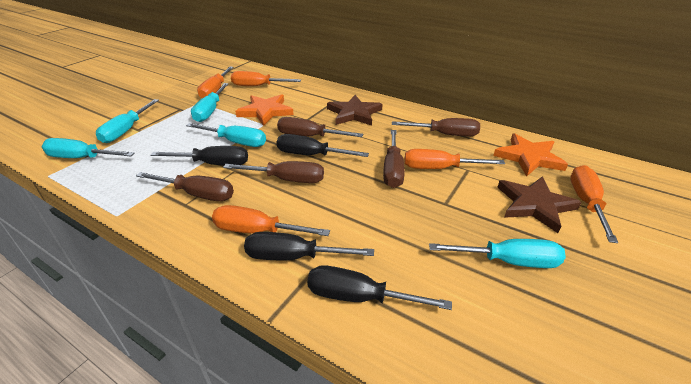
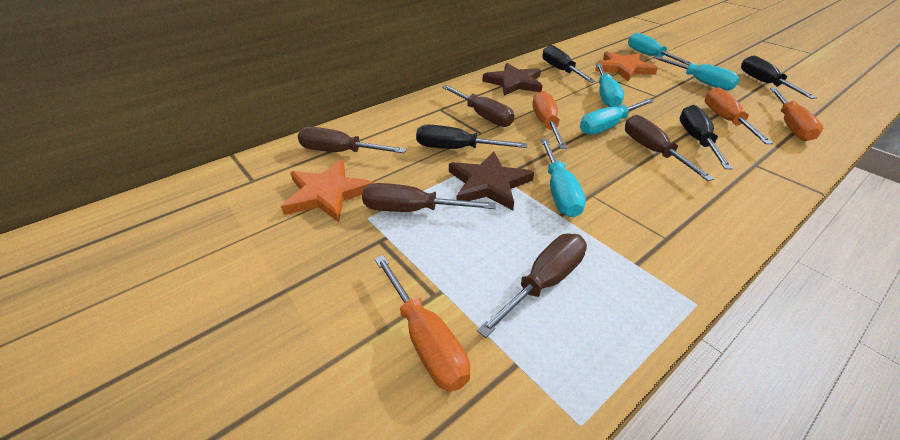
orange screwdriver: 5 -> 4

